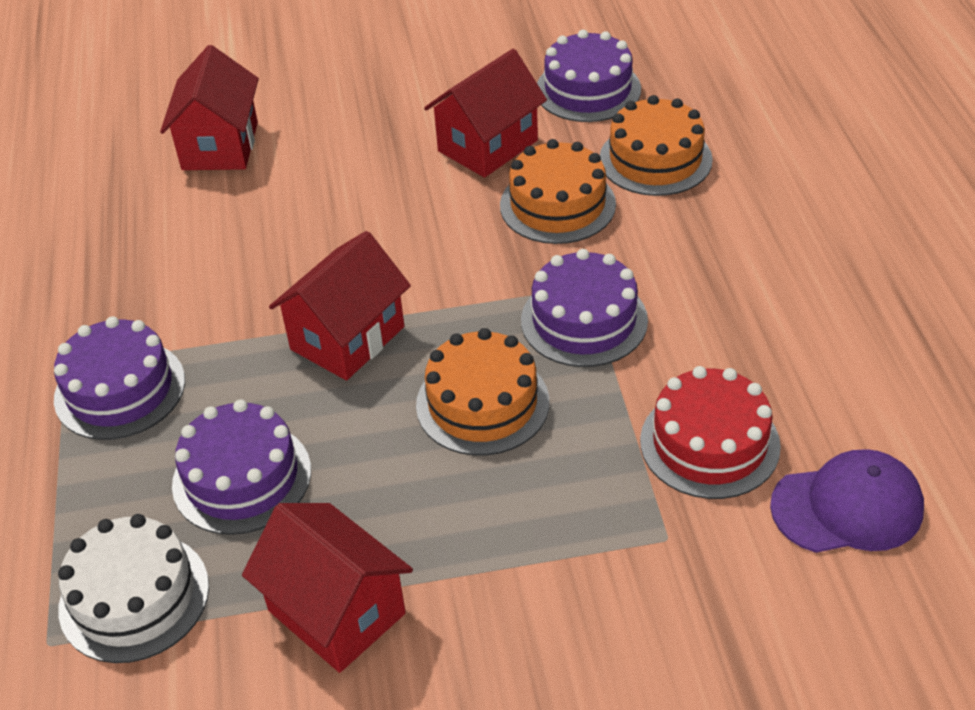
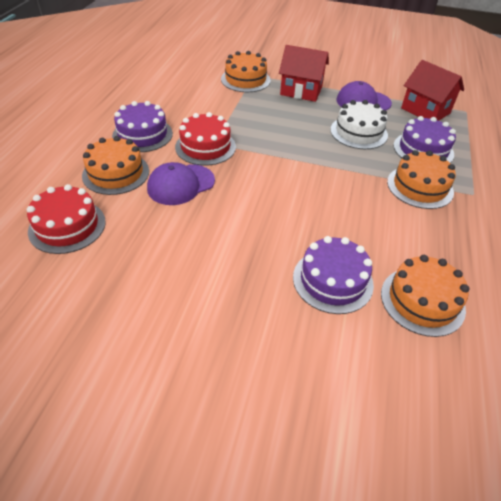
orange cake: 3 -> 4
purple cake: 4 -> 3
purple cap: 1 -> 2
red cake: 1 -> 2
red house: 4 -> 2

